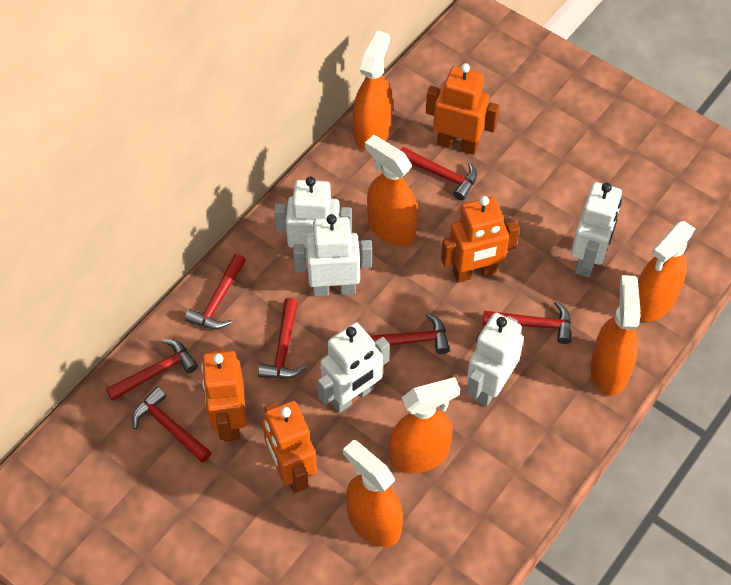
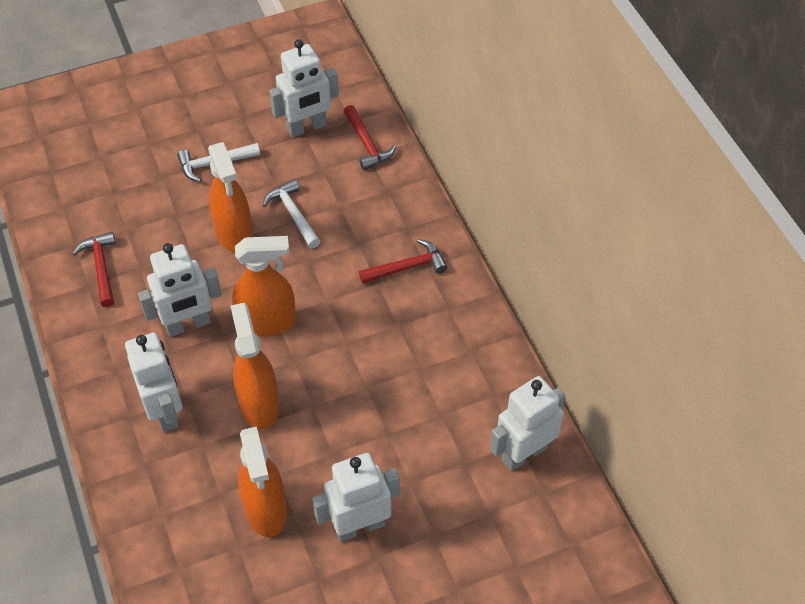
orange robot: 4 -> 0
orange spray bottle: 6 -> 4
red hammer: 7 -> 3
white hammer: 0 -> 2

